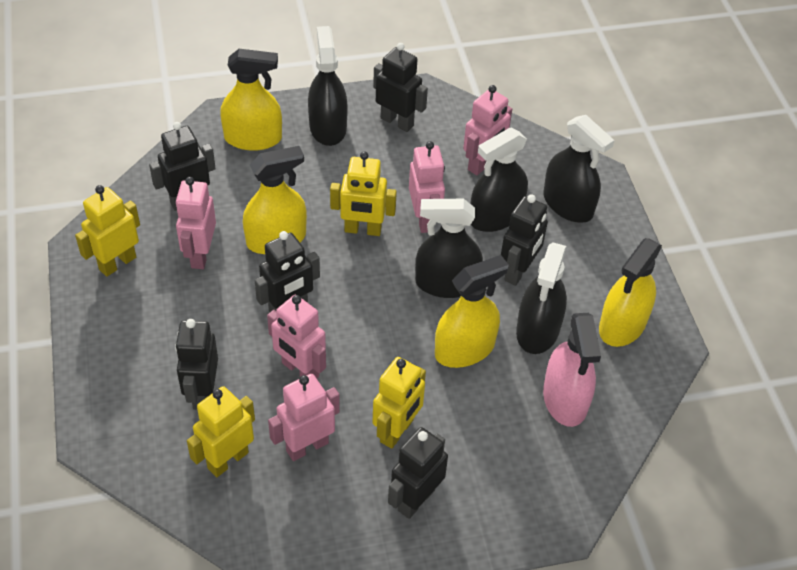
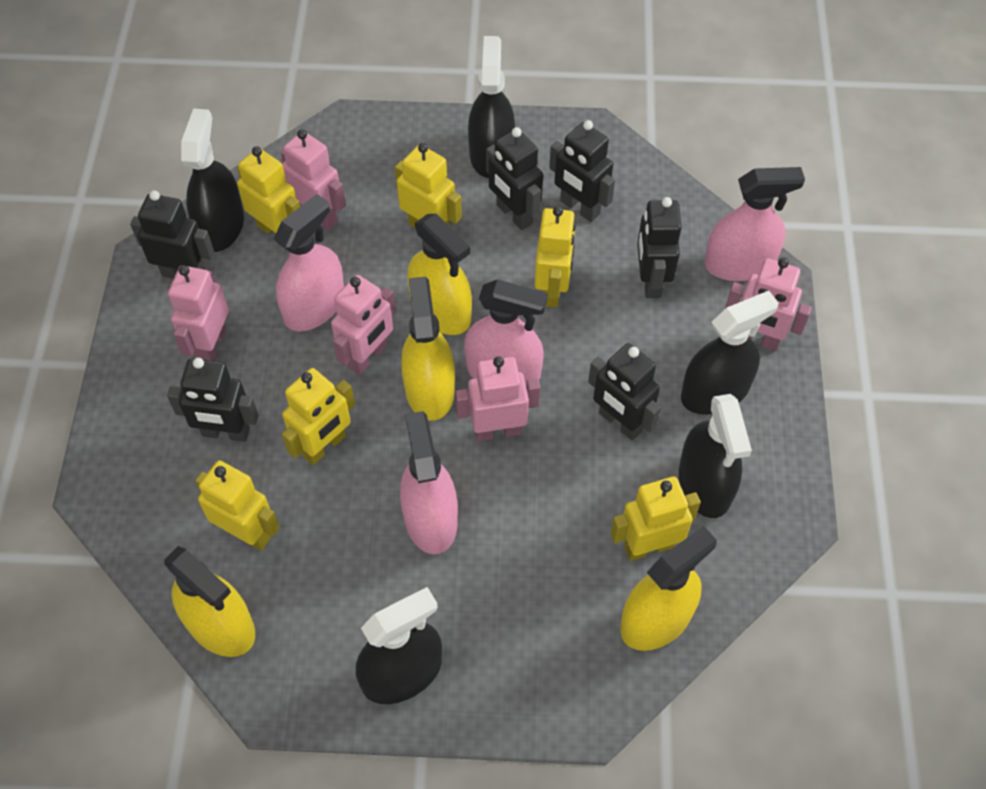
pink spray bottle: 1 -> 4
yellow robot: 4 -> 6

